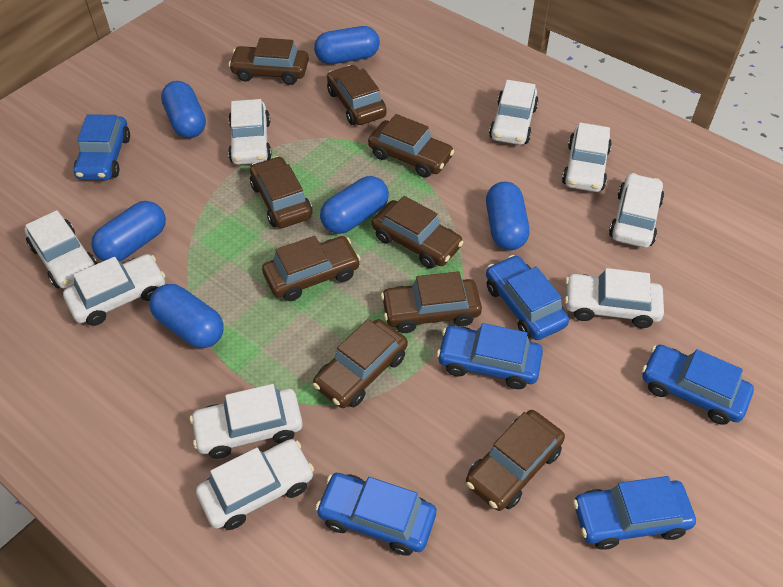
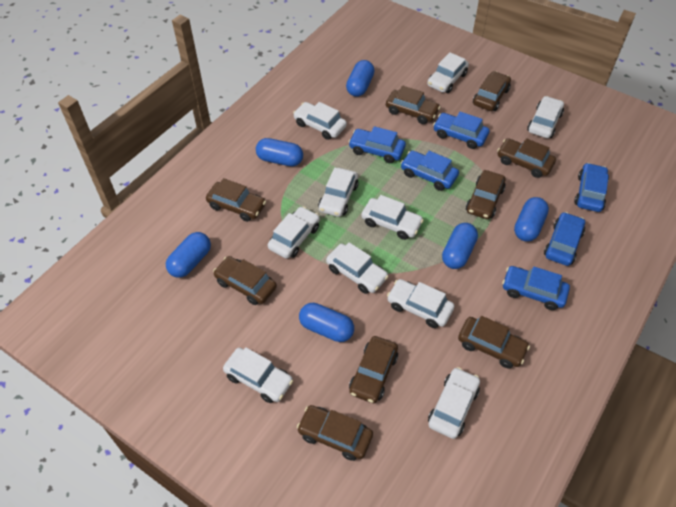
white car: 9 -> 10

